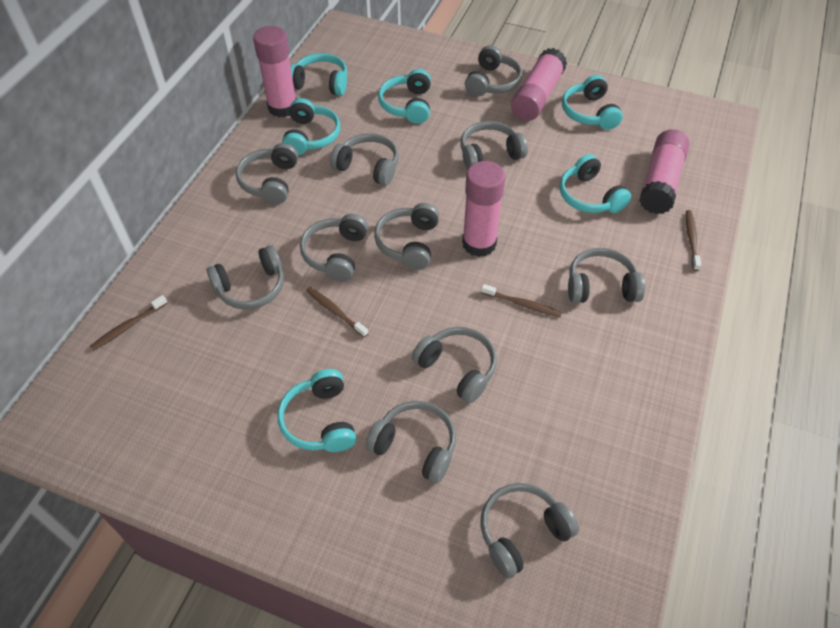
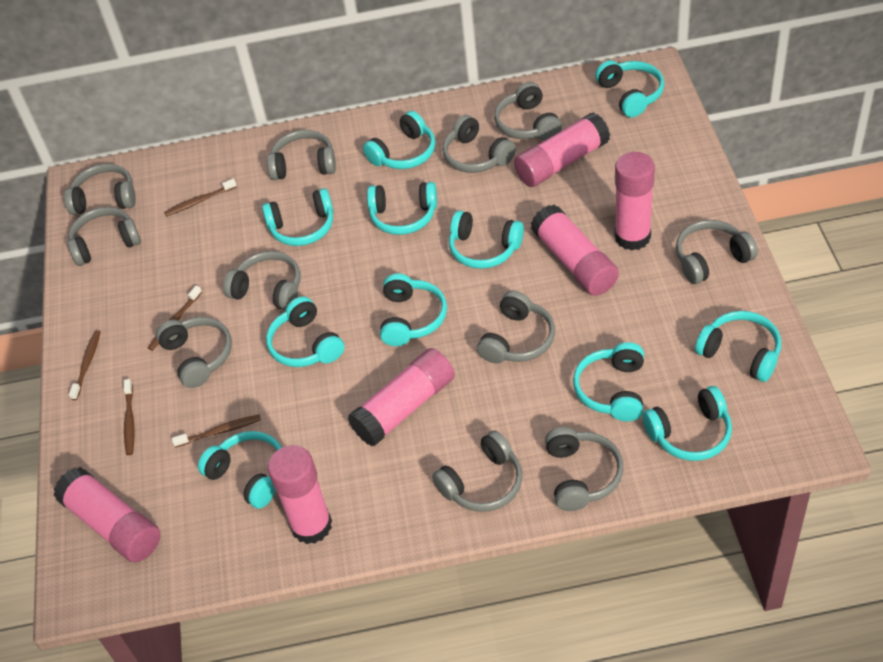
brown toothbrush: 4 -> 5
pink glue stick: 4 -> 6
turquoise headphones: 6 -> 11

